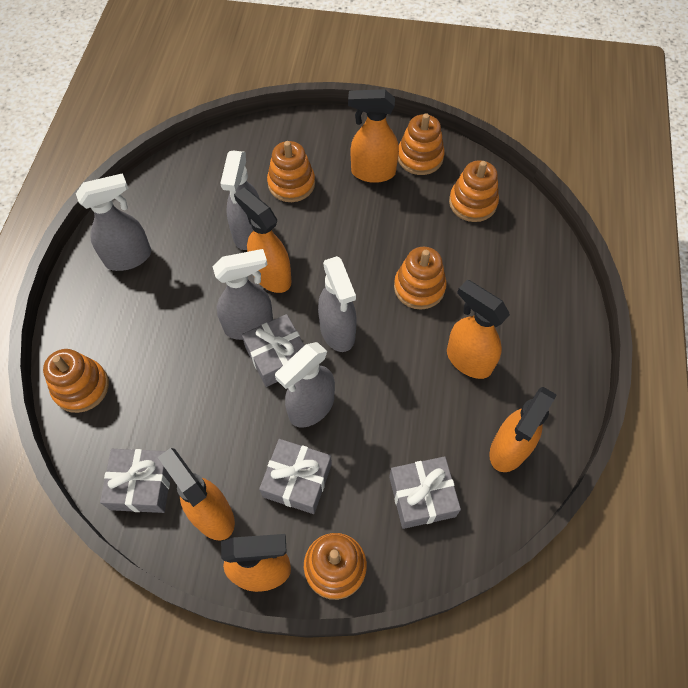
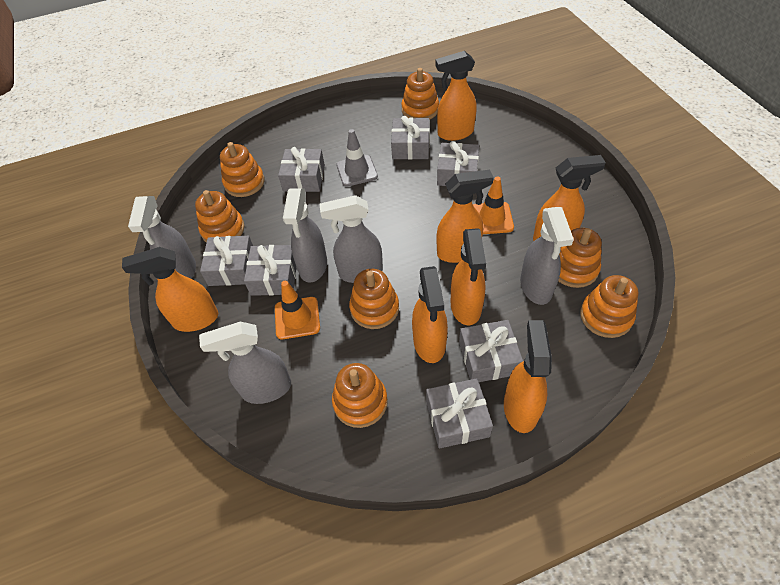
grey gift: 4 -> 7
grey traffic cone: 0 -> 1
orange spray bottle: 6 -> 7
orange stacking toy: 6 -> 7
orange traffic cone: 0 -> 2

